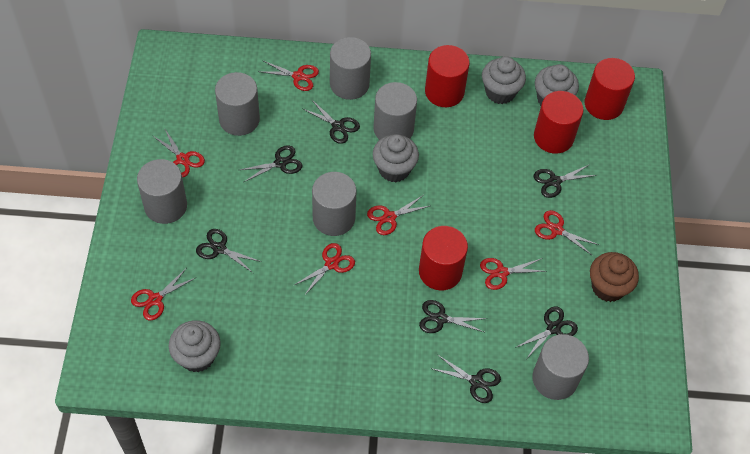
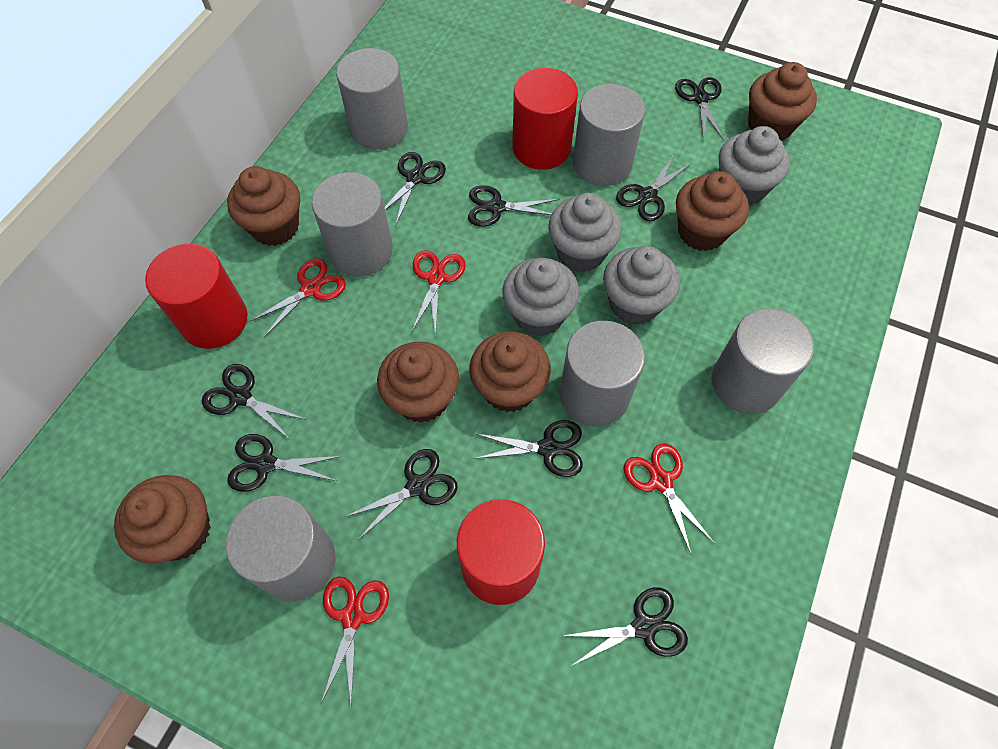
black scissors: 7 -> 9
brown cupcake: 1 -> 6
red cylinder: 4 -> 3
red scissors: 7 -> 4

